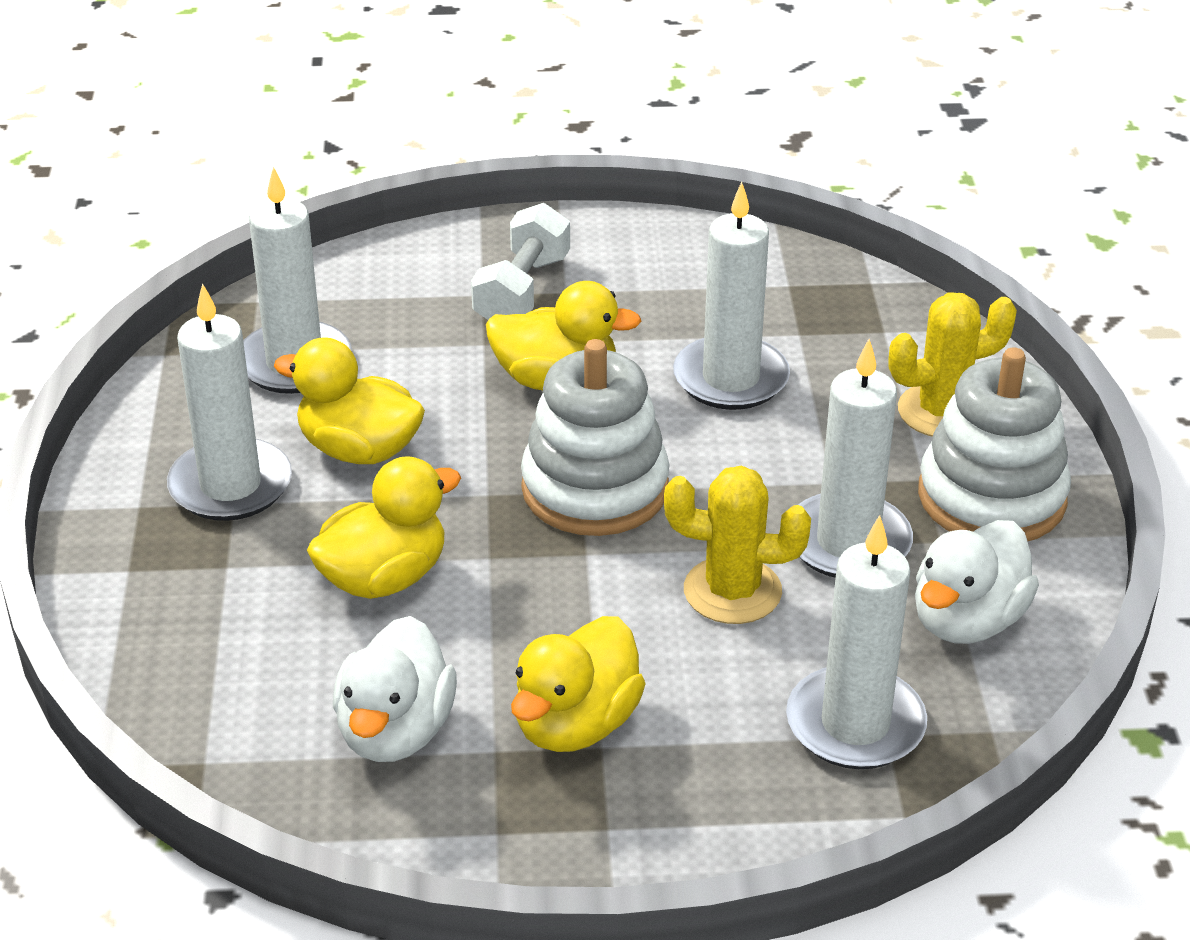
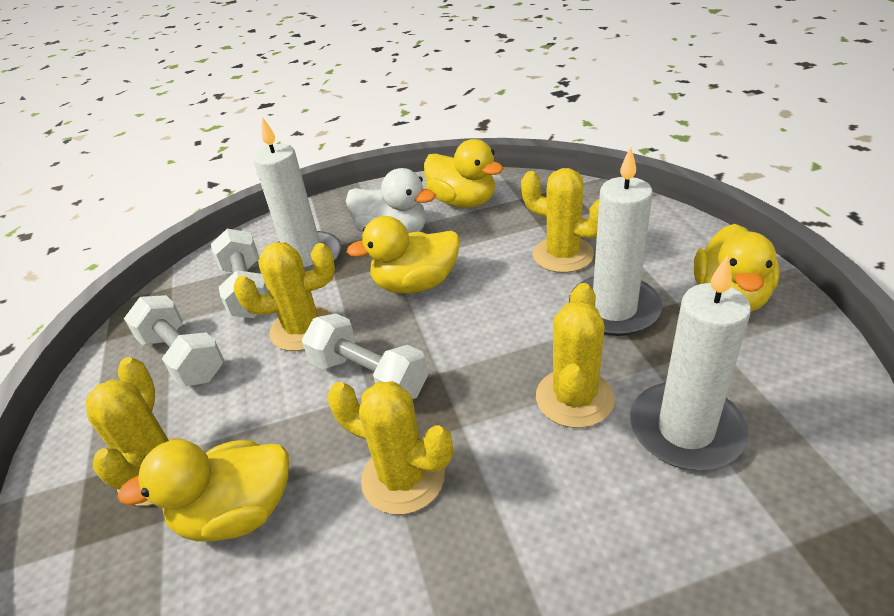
white candle: 5 -> 3
white duck: 2 -> 1
white dumbbell: 1 -> 3
white stacking toy: 2 -> 0
yellow cactus: 2 -> 5

